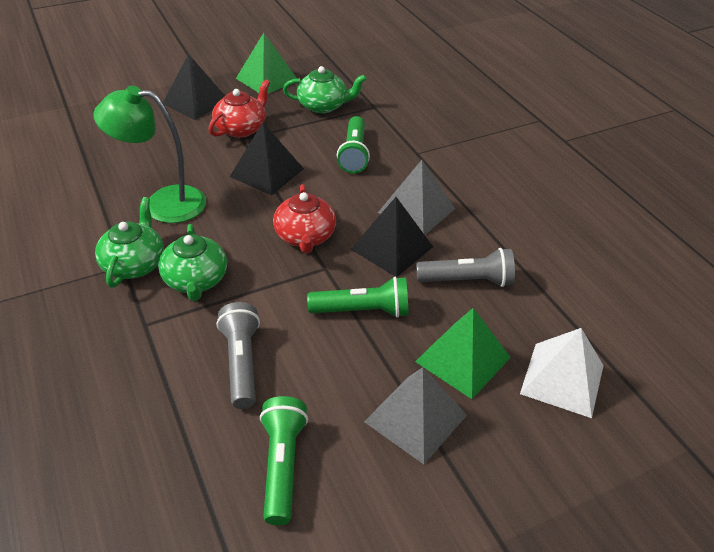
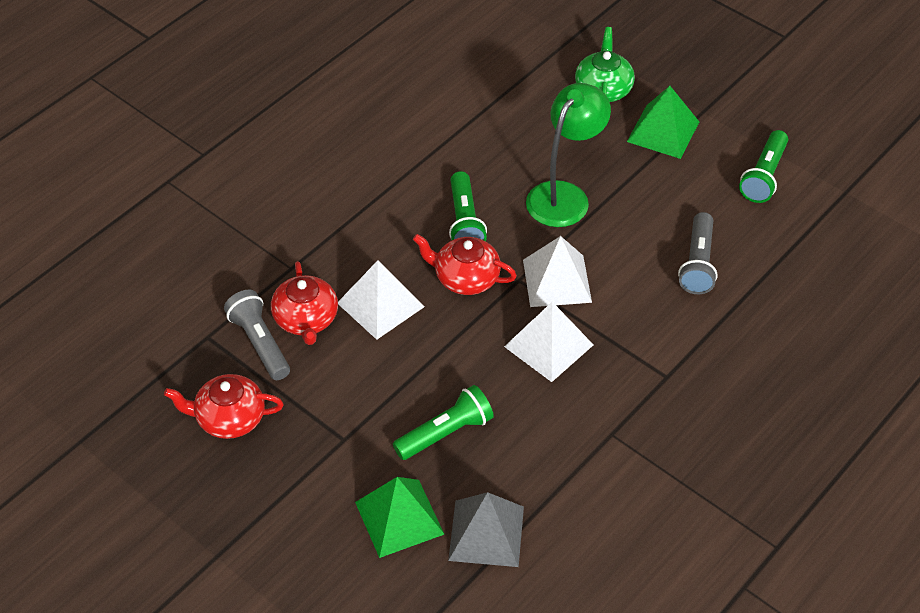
black pyramid: 3 -> 0
green teapot: 3 -> 1
grey pyramid: 2 -> 1
red teapot: 2 -> 3
white pyramid: 1 -> 3

